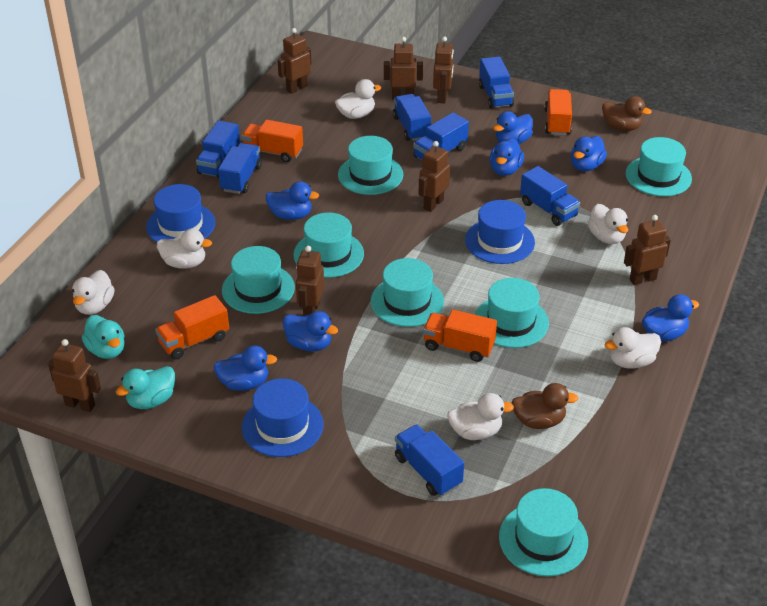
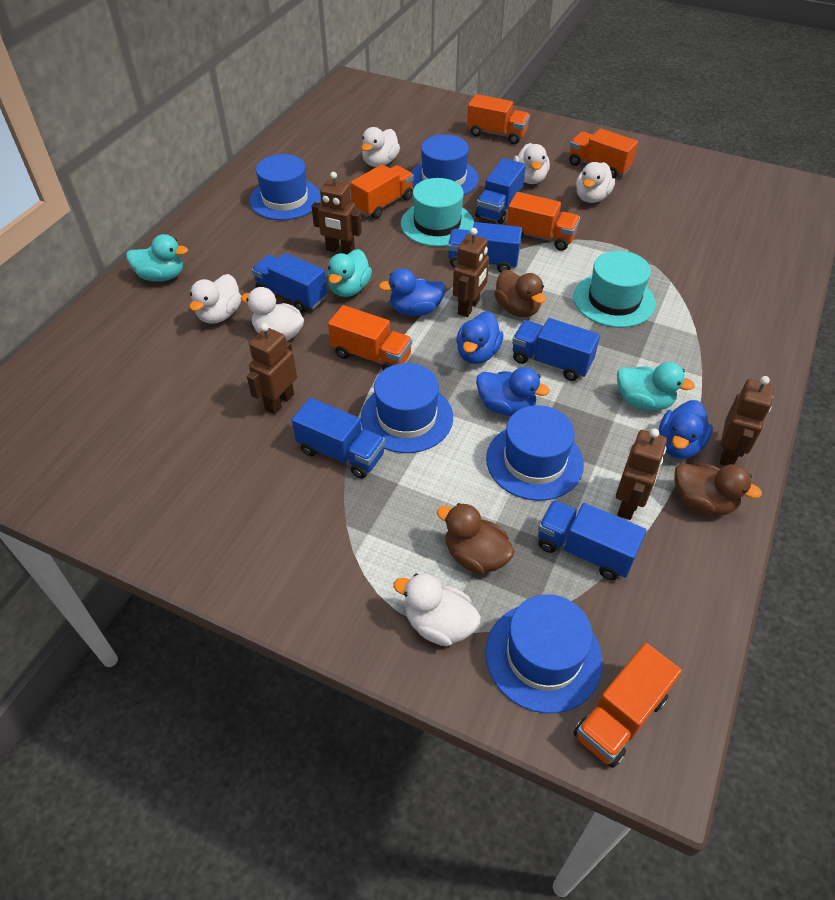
blue duck: 7 -> 4
blue hat: 3 -> 5
blue truck: 7 -> 6
brown duck: 2 -> 3
brown robot: 7 -> 5
orange truck: 4 -> 6
turquoise duck: 2 -> 3
turquoise hat: 7 -> 2

